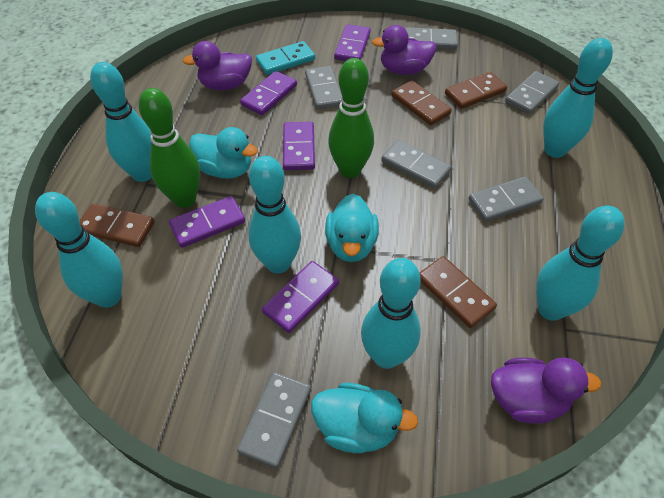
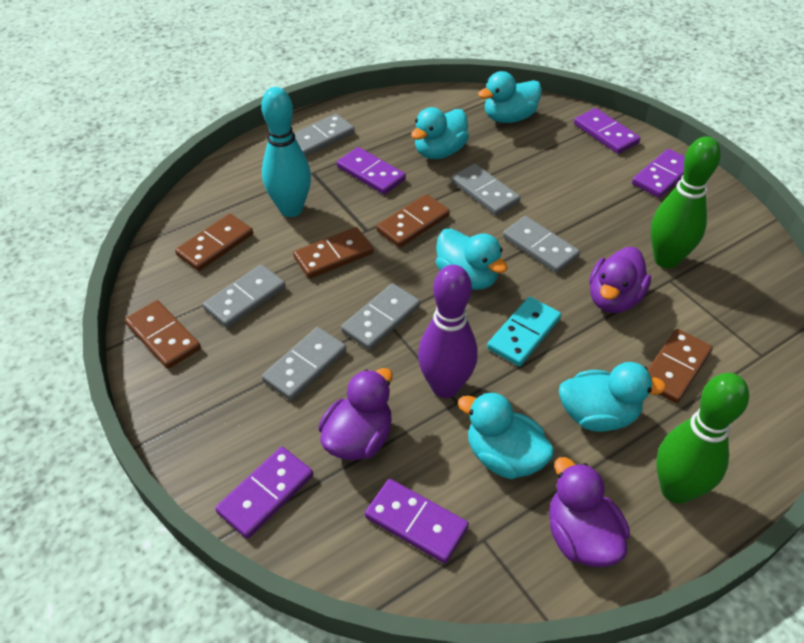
brown domino: 4 -> 5
purple bowling pin: 0 -> 1
turquoise bowling pin: 6 -> 1
turquoise duck: 3 -> 5

